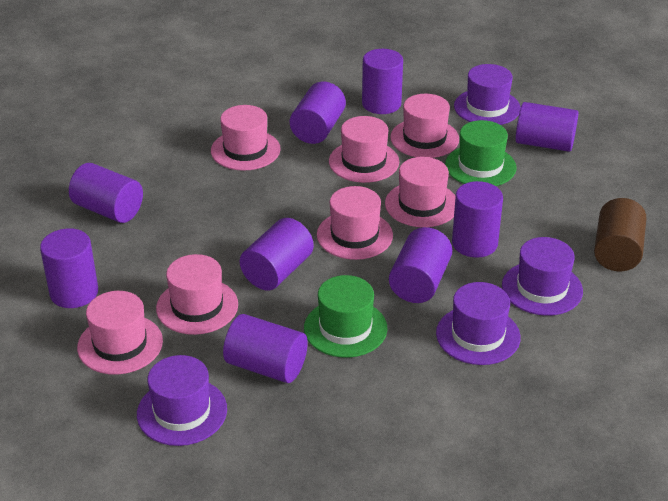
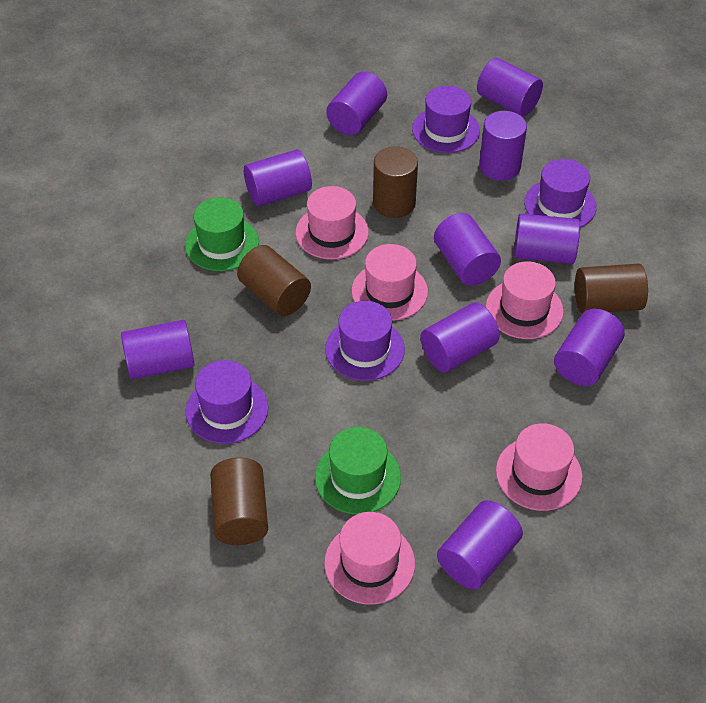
brown cylinder: 1 -> 4
pink hat: 7 -> 5
purple cylinder: 9 -> 10

